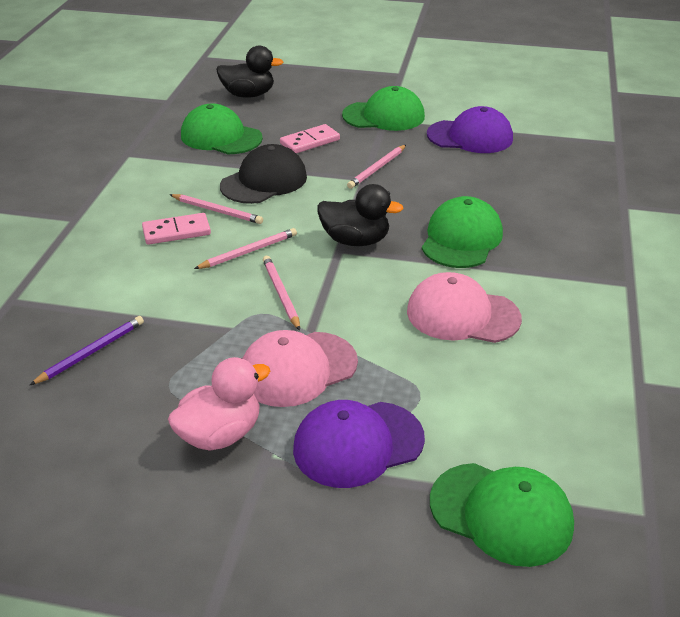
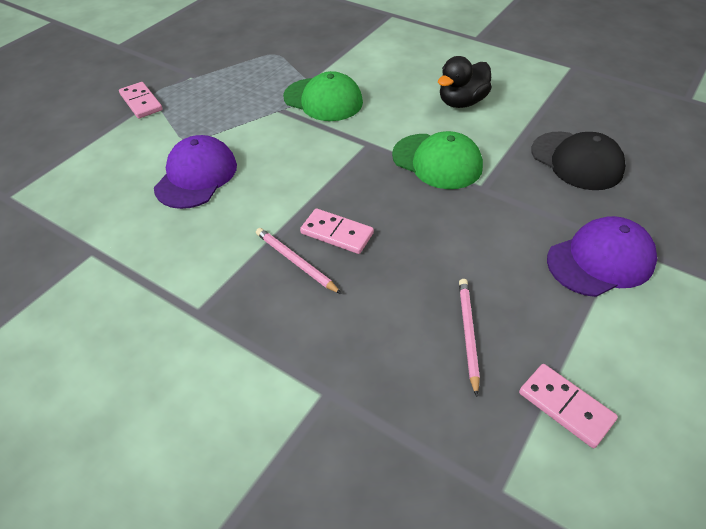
black duck: 2 -> 1
green cap: 4 -> 2
pink cap: 2 -> 0
pink domino: 2 -> 3
pink duck: 1 -> 0
pink pencil: 4 -> 2
purple pencil: 1 -> 0

